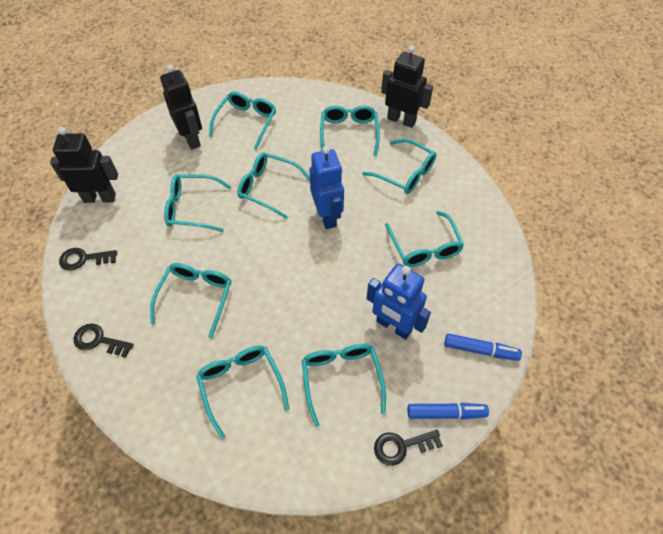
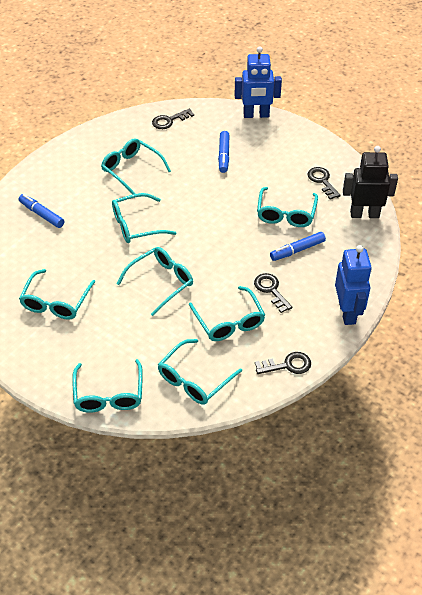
black key: 3 -> 4
black robot: 3 -> 1
blue marker: 2 -> 3
turquoise glasses: 9 -> 8

